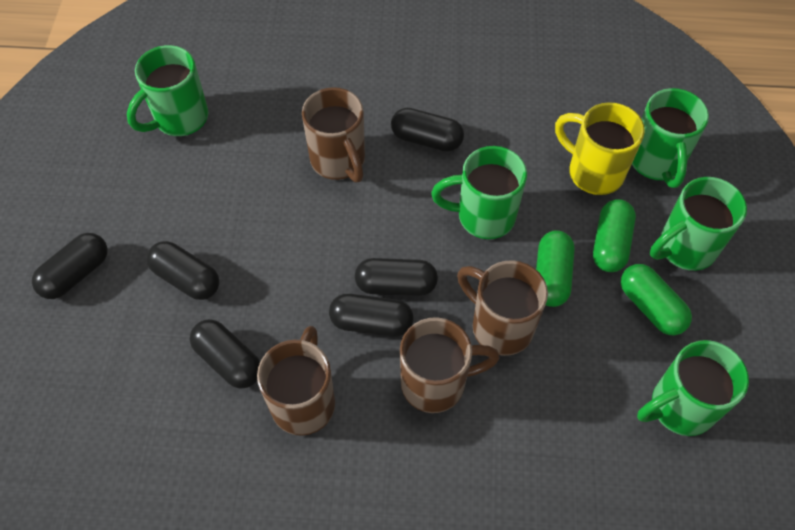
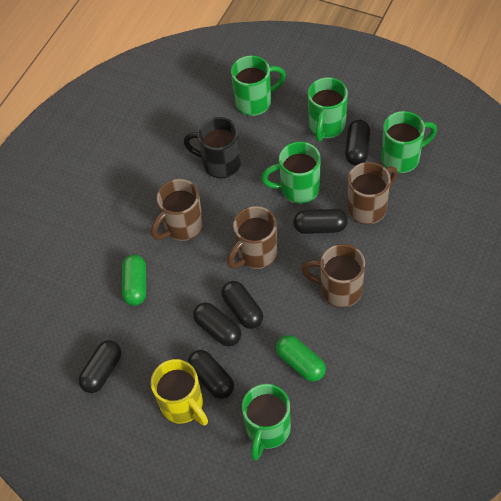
black mug: 0 -> 1
green capsule: 3 -> 2

